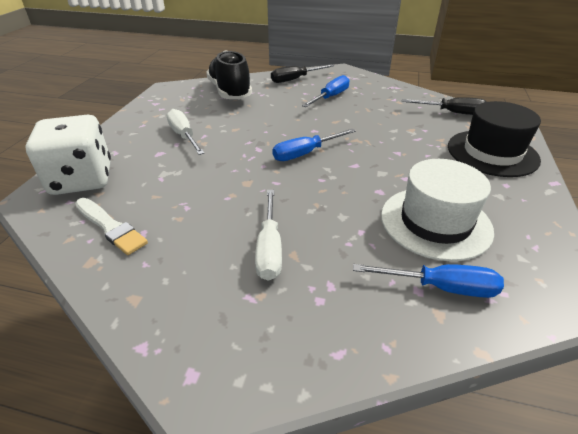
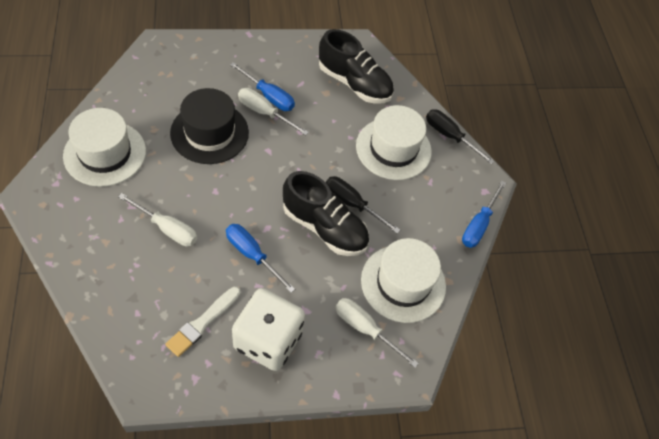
black shoe: 1 -> 2
white hat: 1 -> 3
white screwdriver: 2 -> 3

